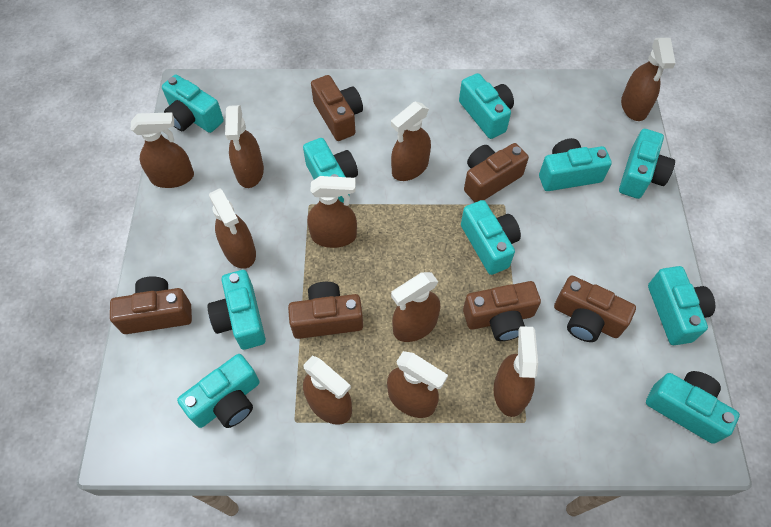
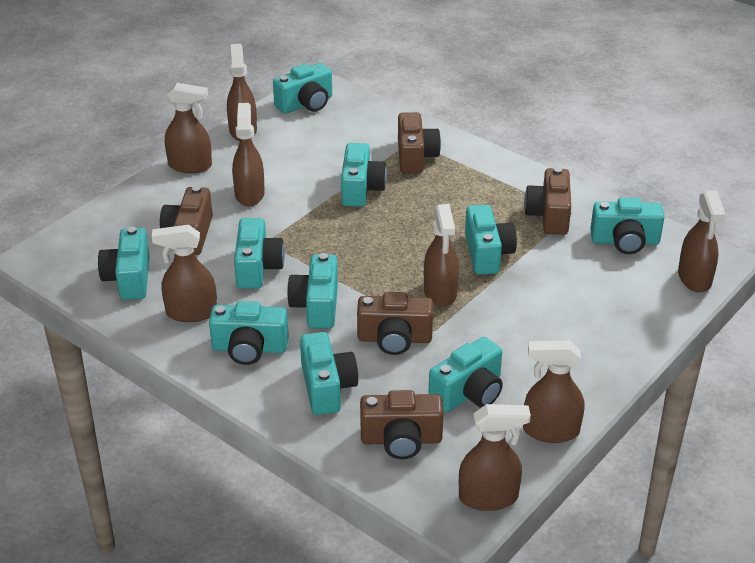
brown camera: 6 -> 5
brown spray bottle: 10 -> 8

